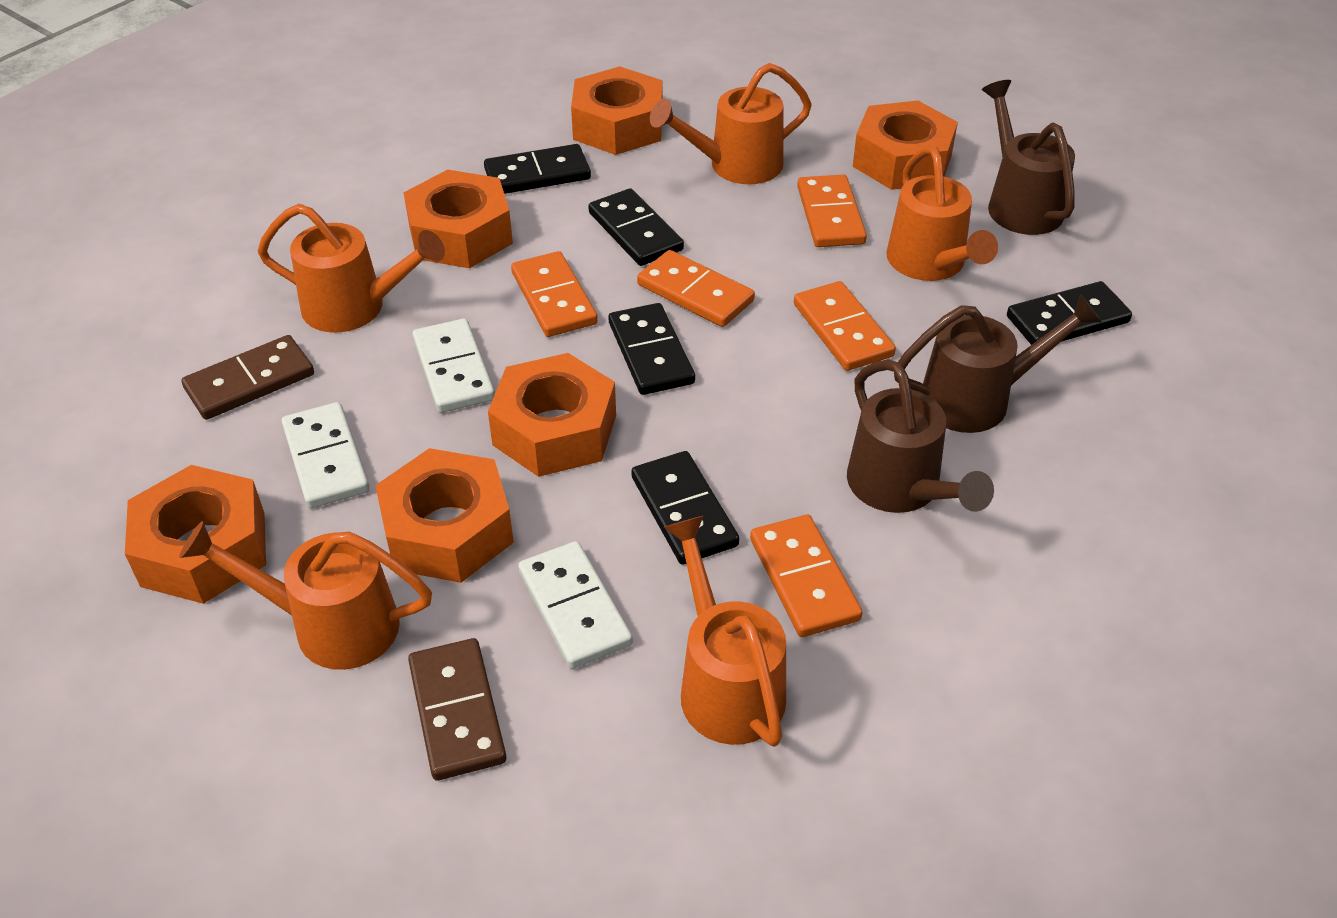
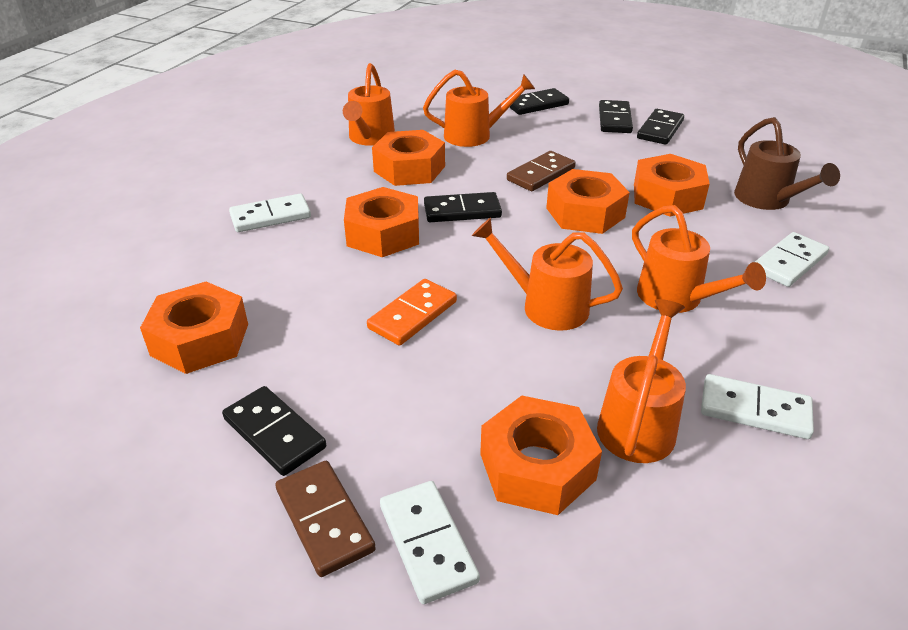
brown watering can: 3 -> 1
orange domino: 5 -> 1
white domino: 3 -> 4

